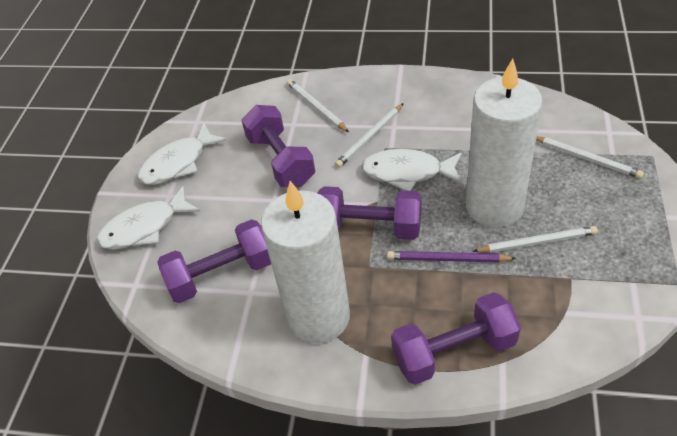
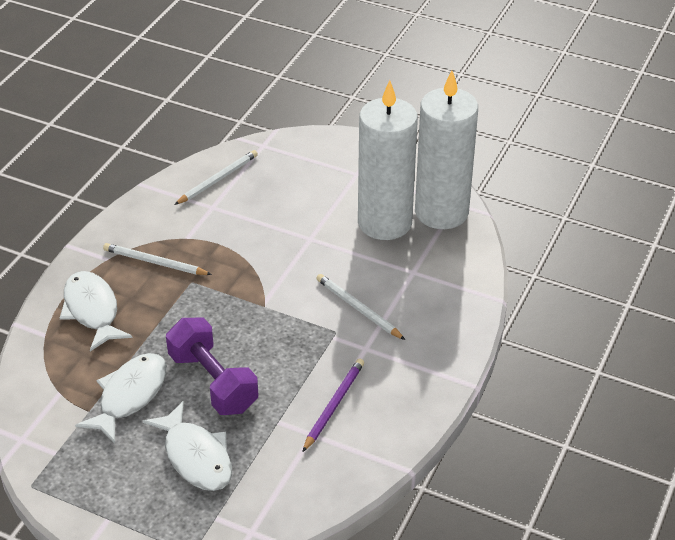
purple dumbbell: 4 -> 1
white pencil: 4 -> 3

